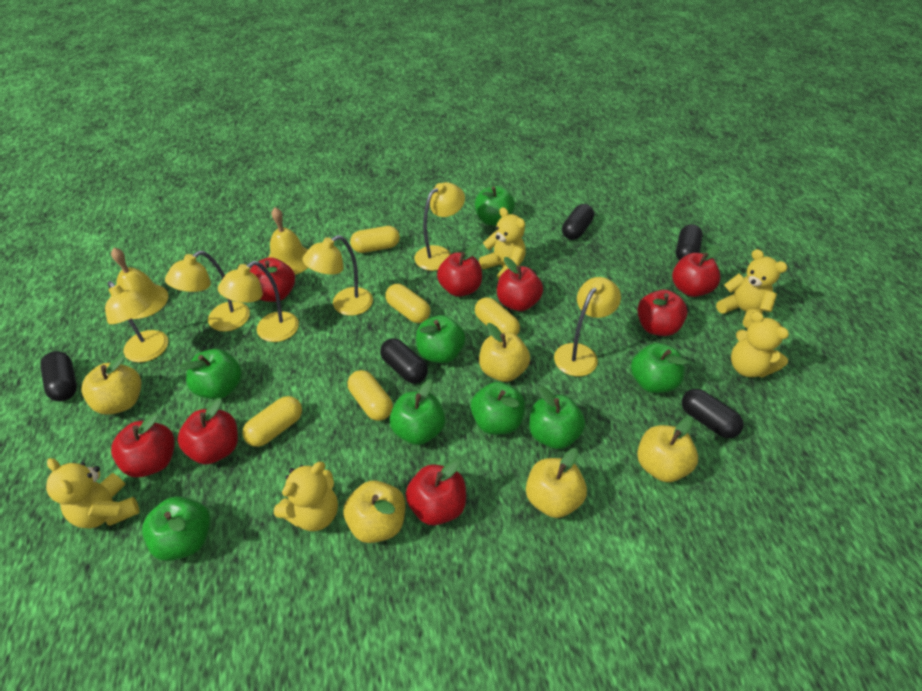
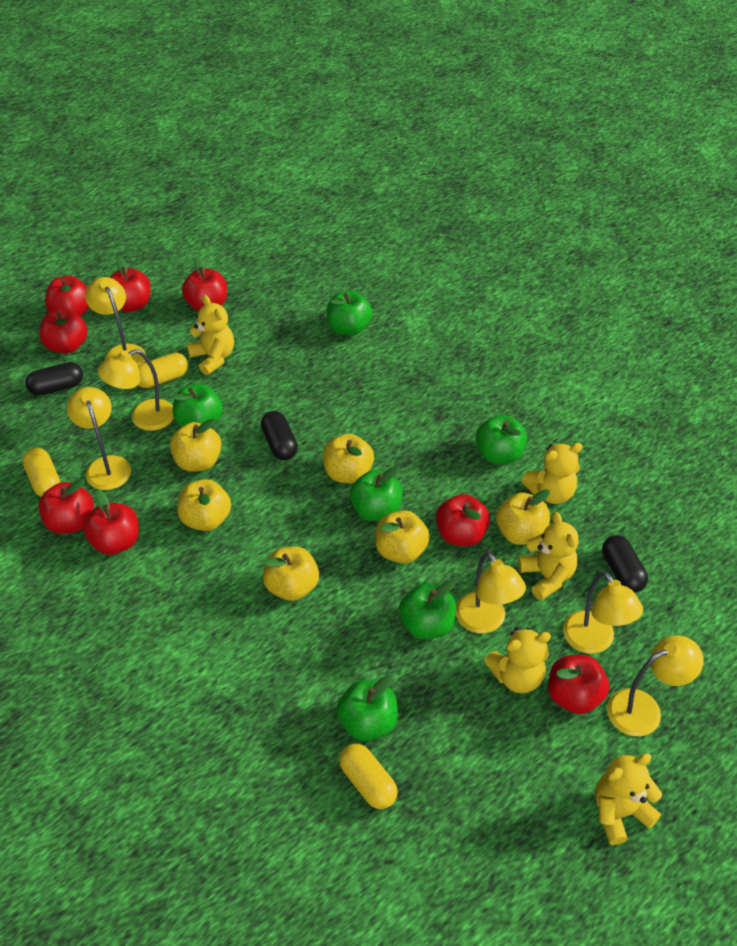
black capsule: 5 -> 3
green apple: 8 -> 6
yellow apple: 5 -> 6
yellow bell: 2 -> 0
yellow capsule: 5 -> 3

